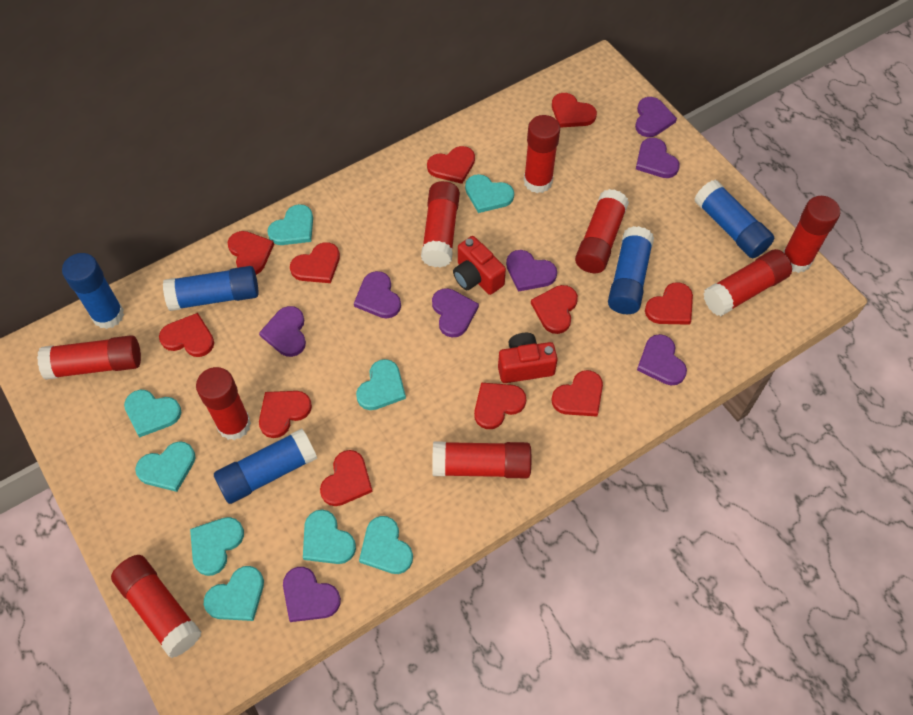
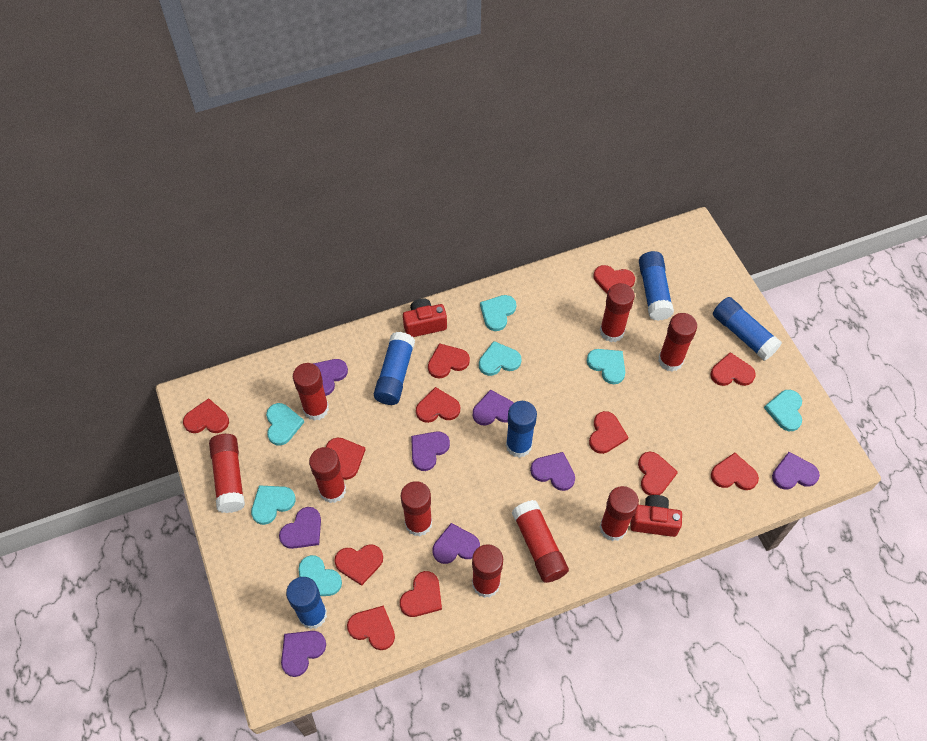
red heart: 11 -> 12
turquoise heart: 9 -> 7

